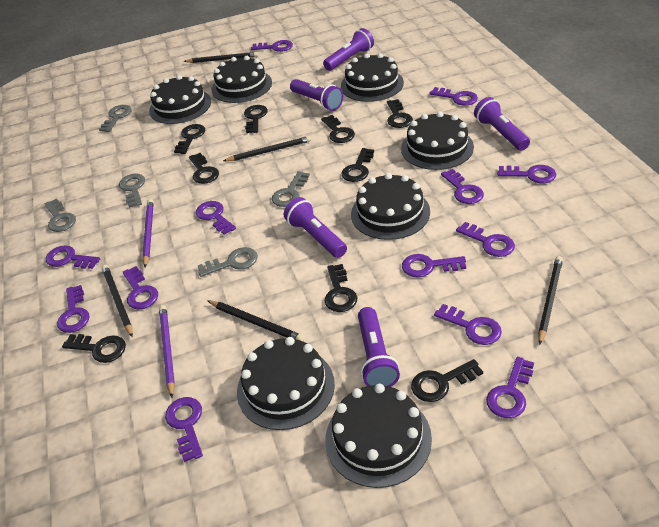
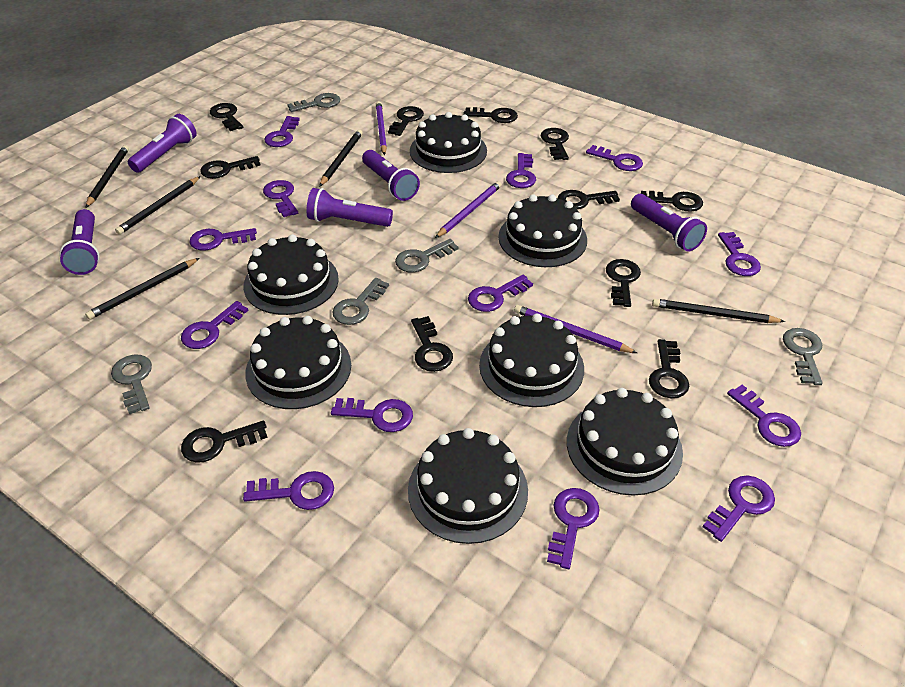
black key: 9 -> 11
purple pencil: 2 -> 3

